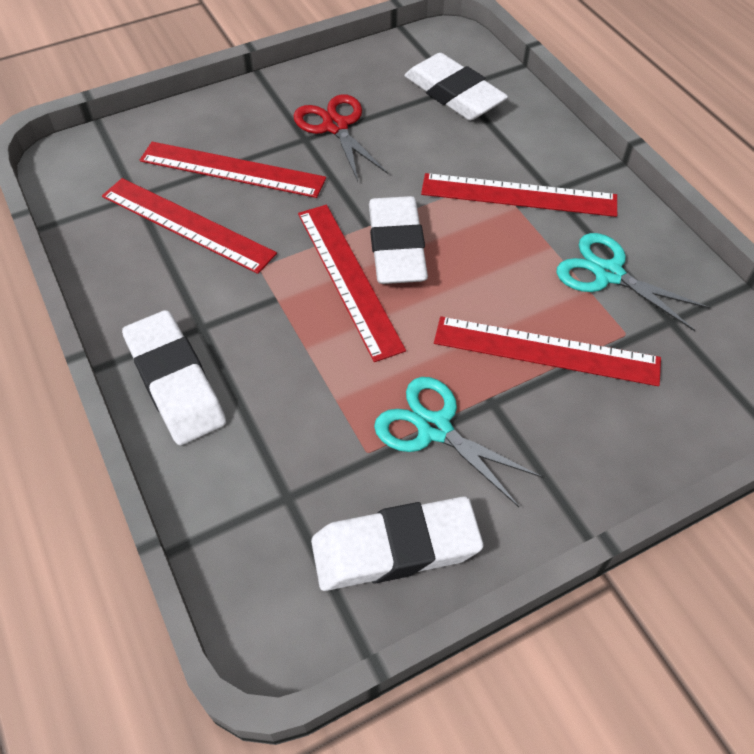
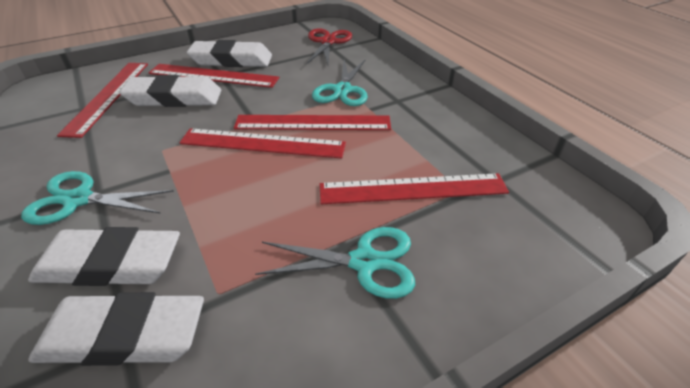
turquoise scissors: 2 -> 3

